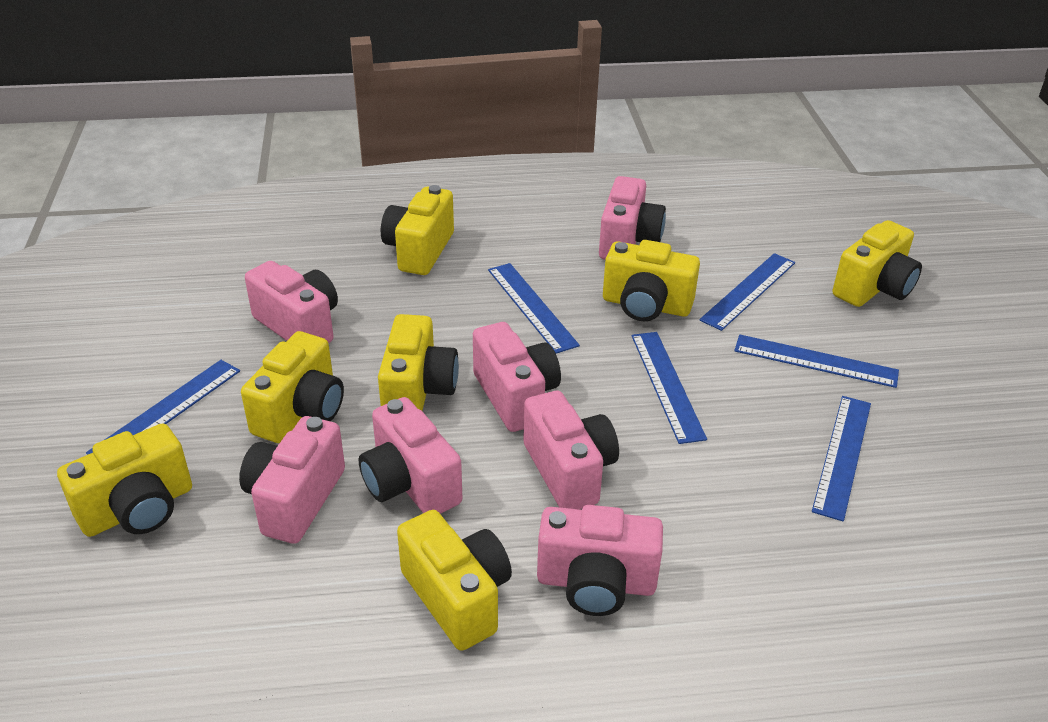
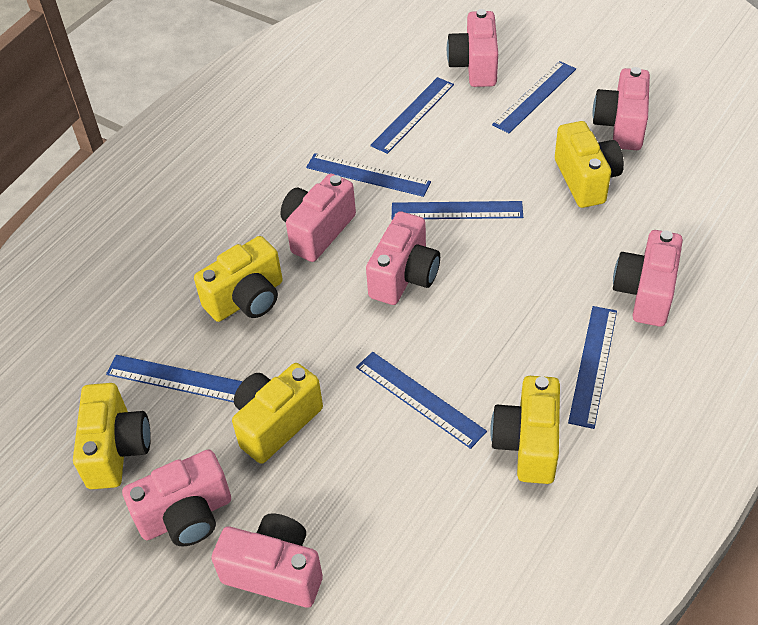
blue ruler: 6 -> 7
yellow camera: 7 -> 5

